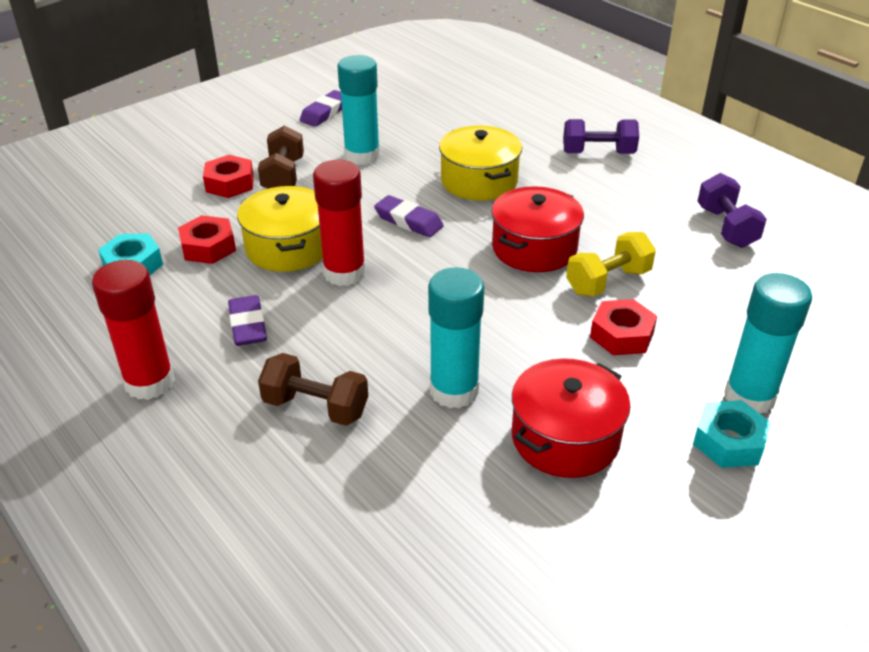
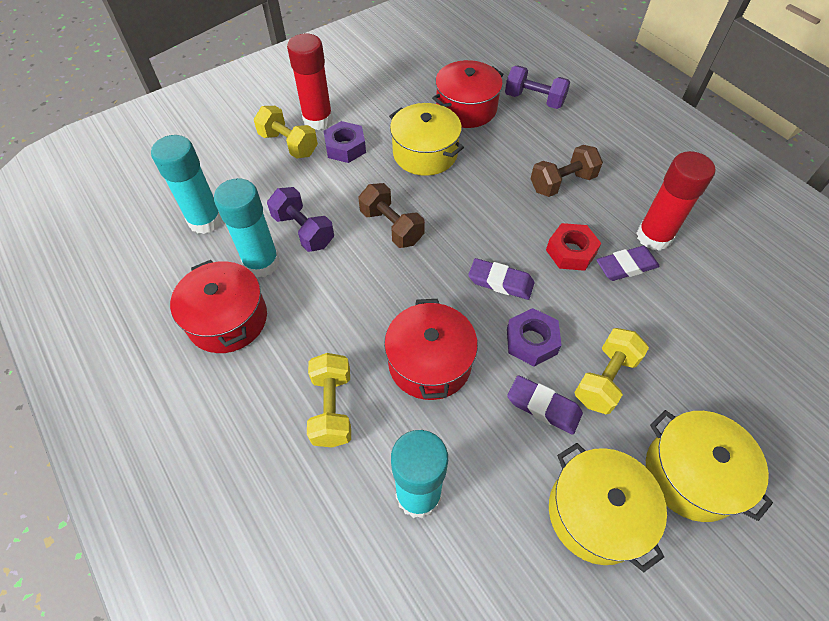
purple nut: 0 -> 2
red nut: 3 -> 1
red pot: 2 -> 3
turquoise nut: 2 -> 0
yellow dumbbell: 1 -> 3
yellow pot: 2 -> 3

